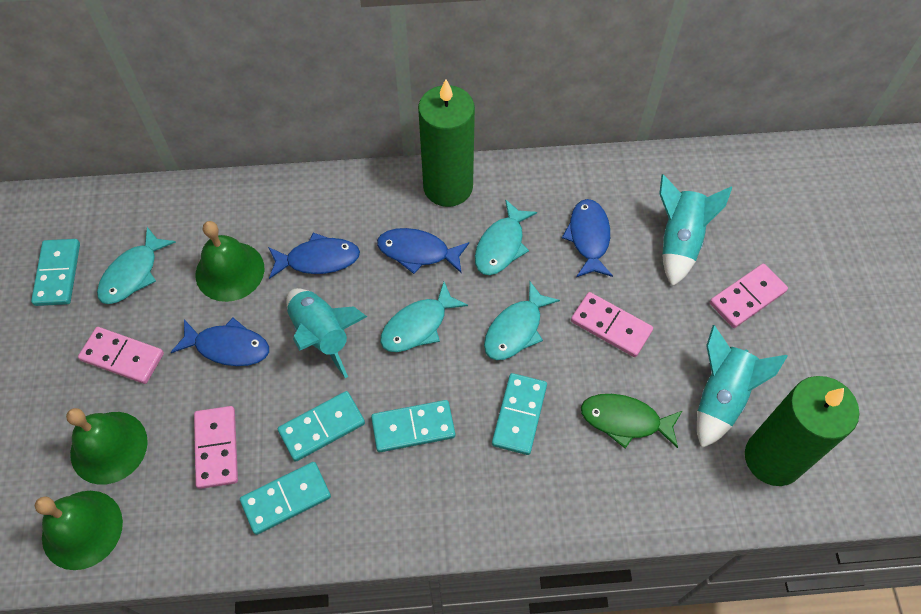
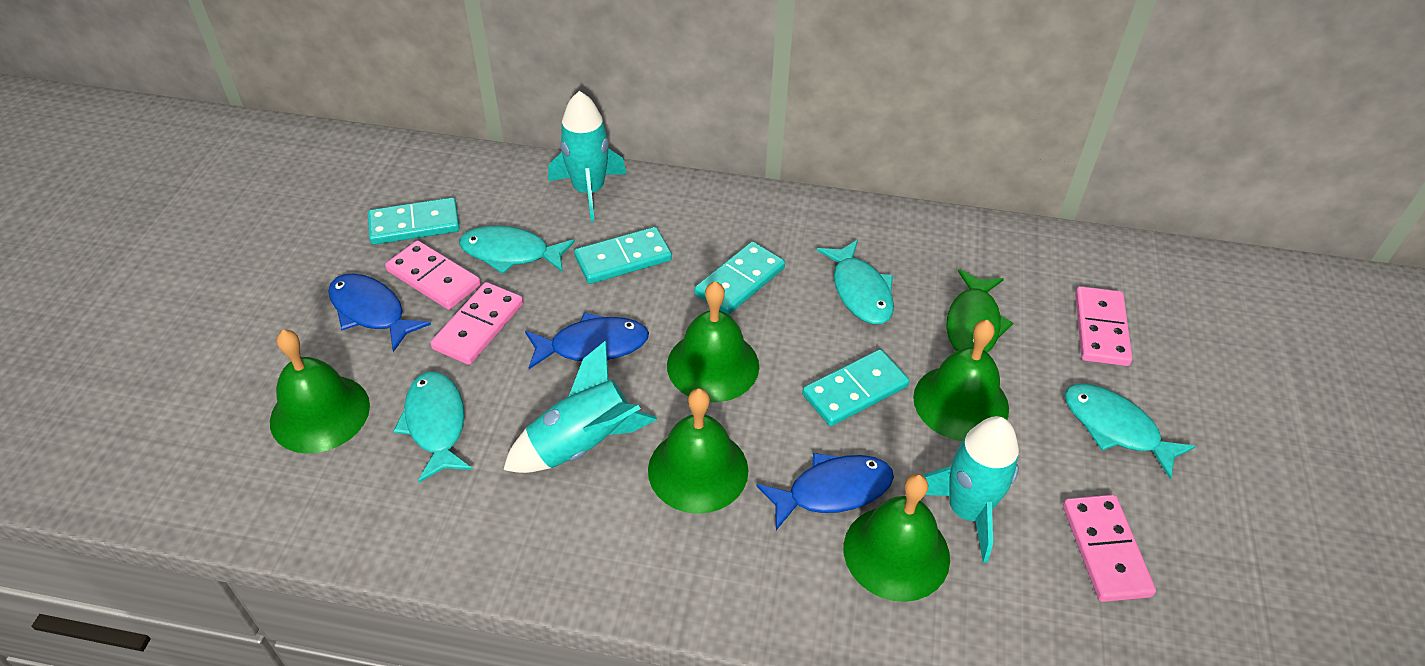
blue fish: 4 -> 3
green bell: 3 -> 5
green candle: 2 -> 0
turquoise domino: 5 -> 4

